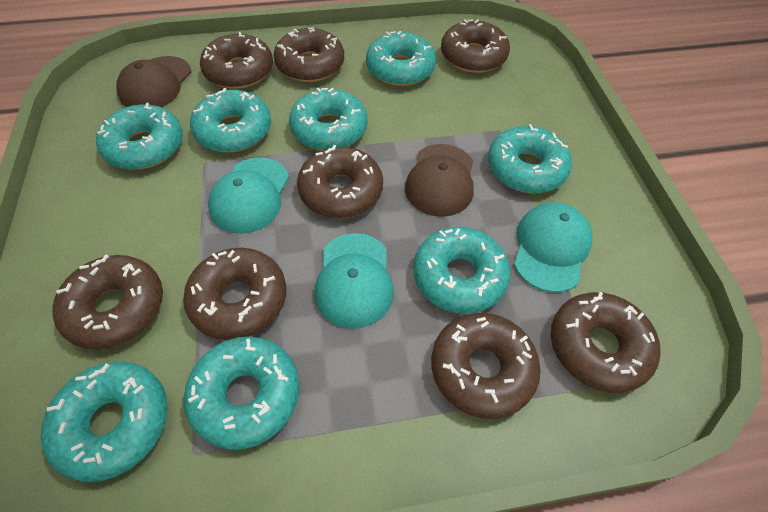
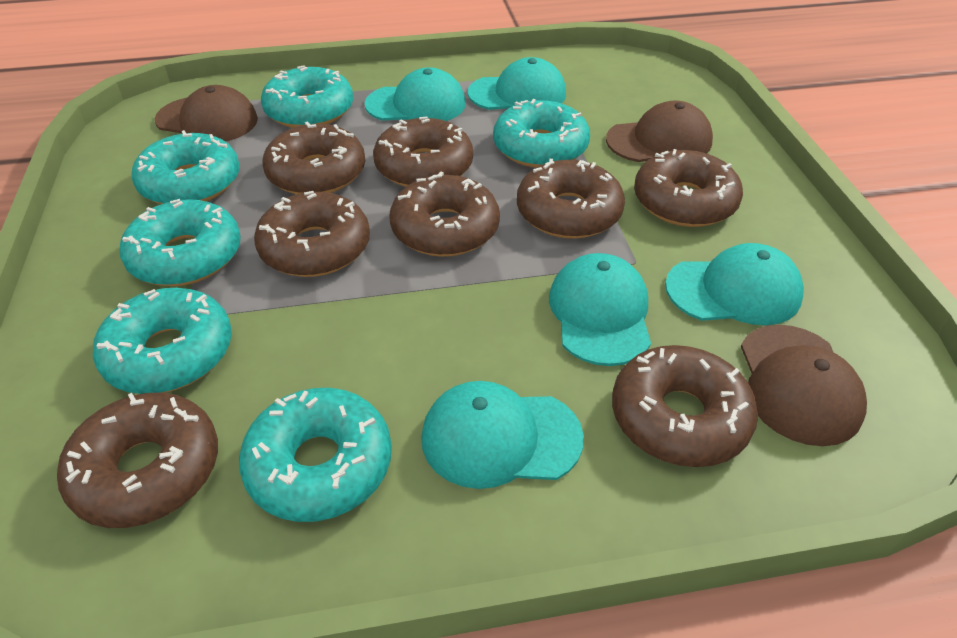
brown cap: 2 -> 3
turquoise cap: 3 -> 5
turquoise donut: 8 -> 6

